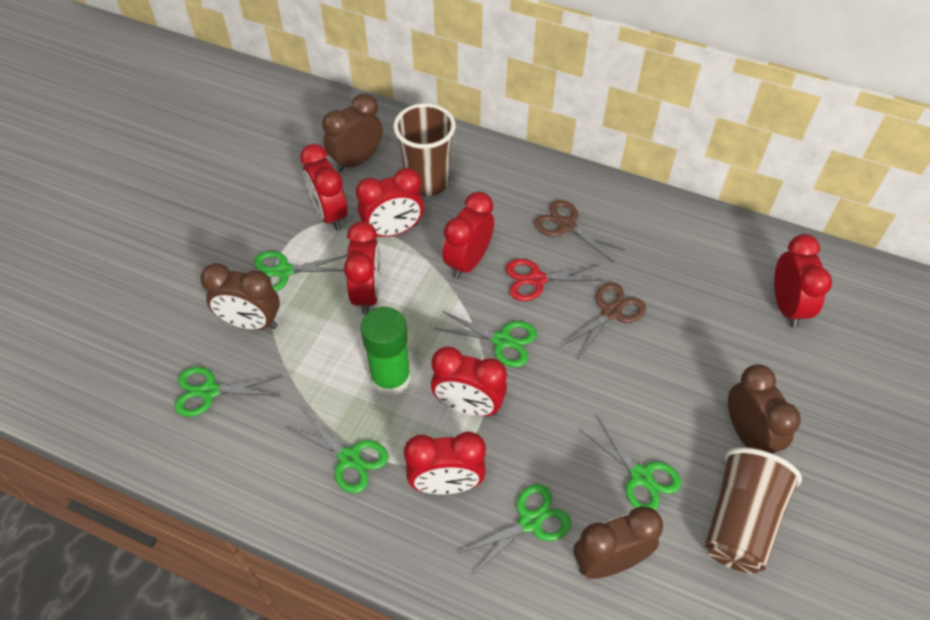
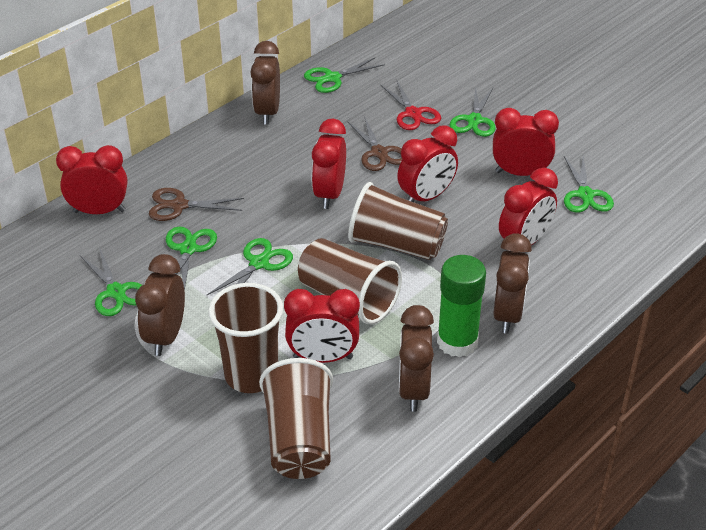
brown cup: 2 -> 4
red clock: 7 -> 6

